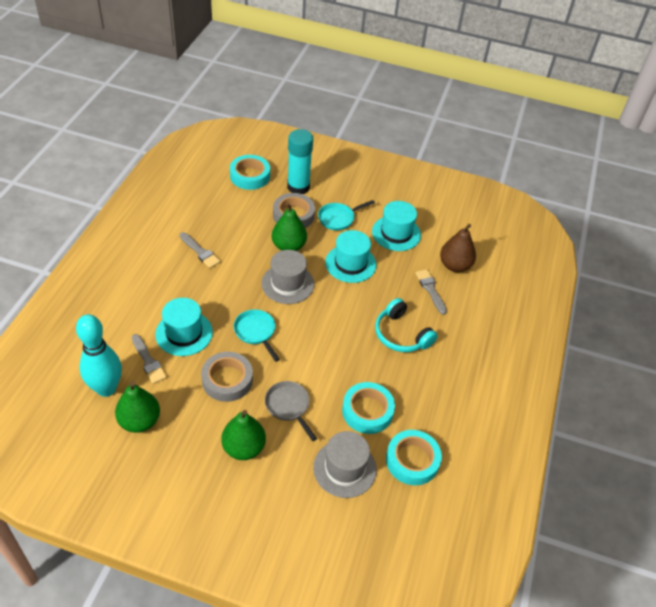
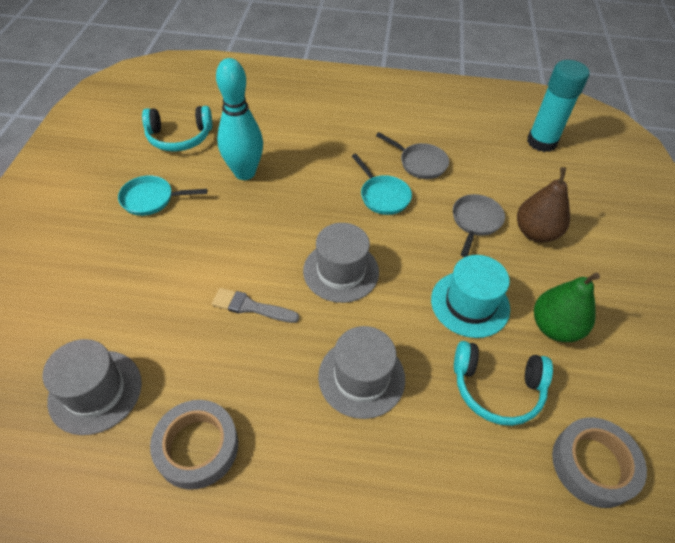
green pear: 3 -> 1
grey brush: 3 -> 1
grey hat: 2 -> 3
grey pan: 1 -> 2
turquoise hat: 3 -> 1
turquoise headphones: 1 -> 2
turquoise tape: 3 -> 0

